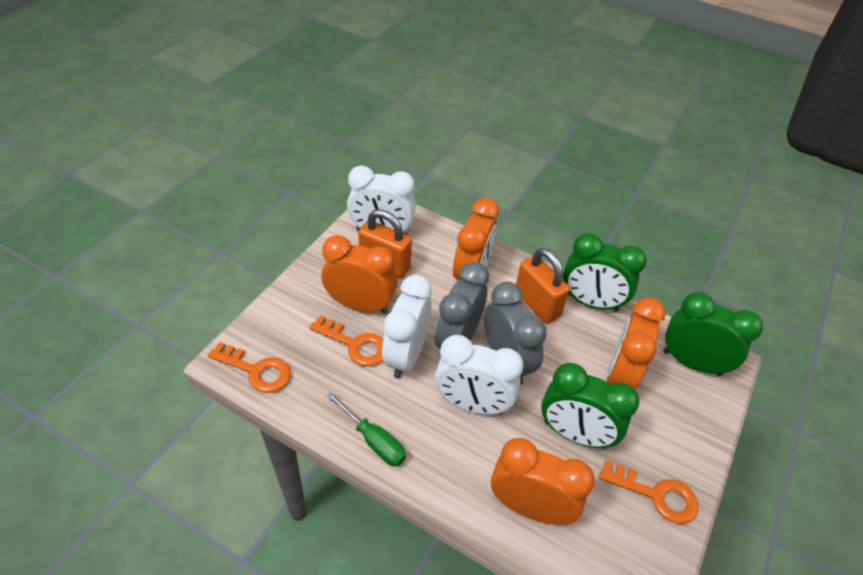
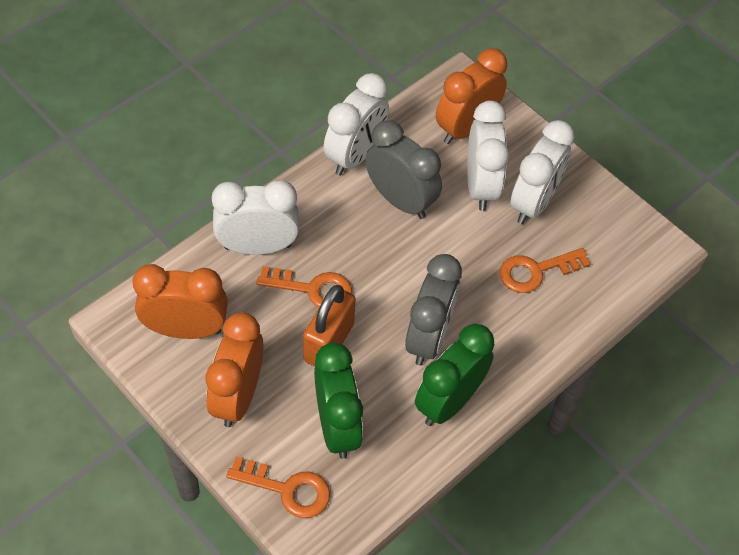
green clock: 3 -> 2
green screwdriver: 1 -> 0
orange clock: 4 -> 3
orange padlock: 2 -> 1
white clock: 3 -> 4

